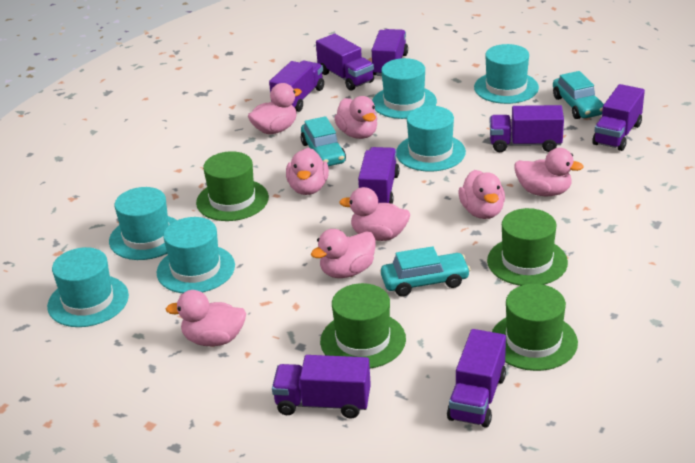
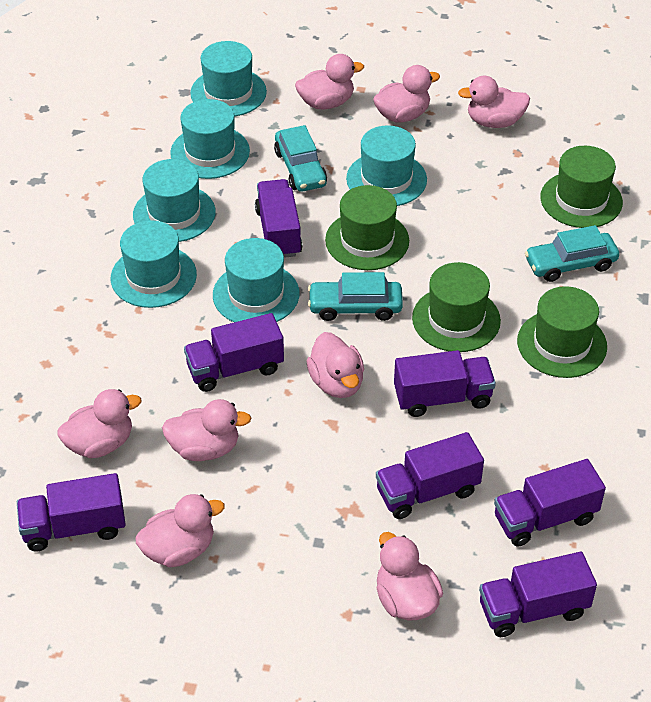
purple truck: 8 -> 7

